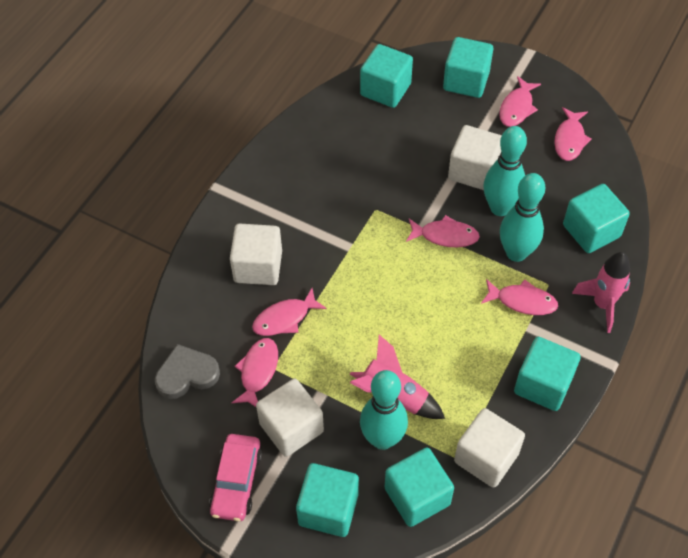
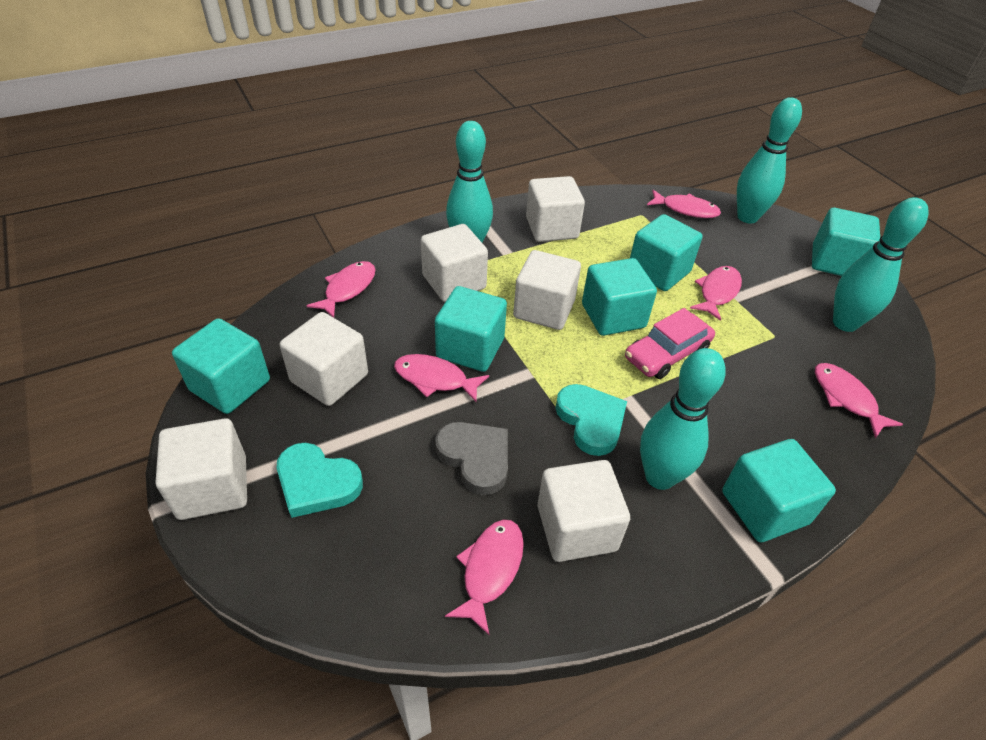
pink rocket: 2 -> 0
turquoise bowling pin: 3 -> 4
turquoise heart: 0 -> 2
white cube: 4 -> 6

